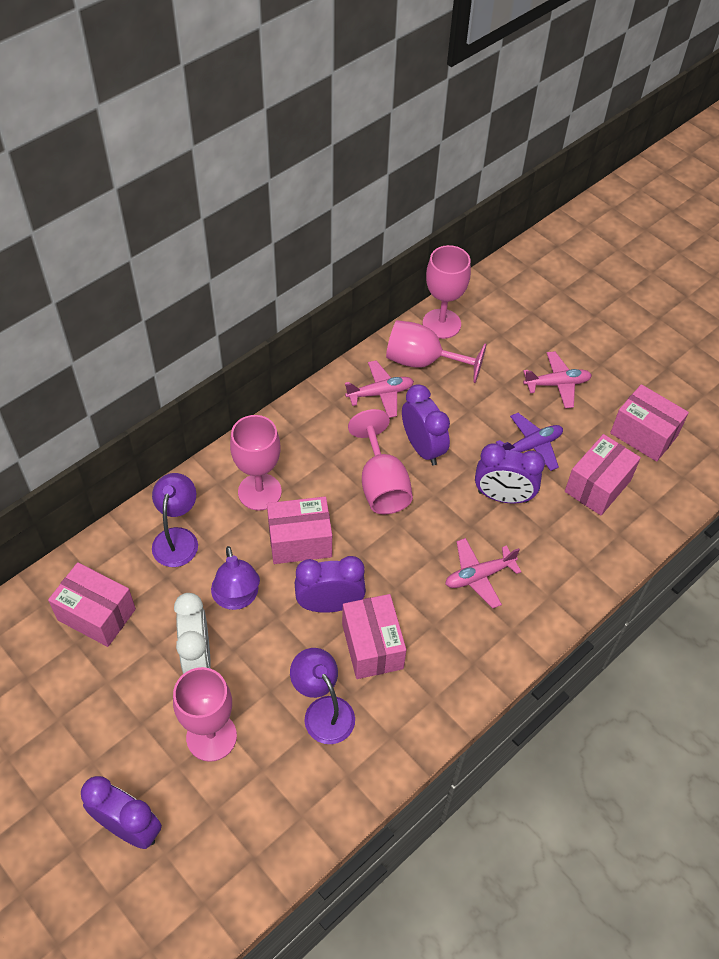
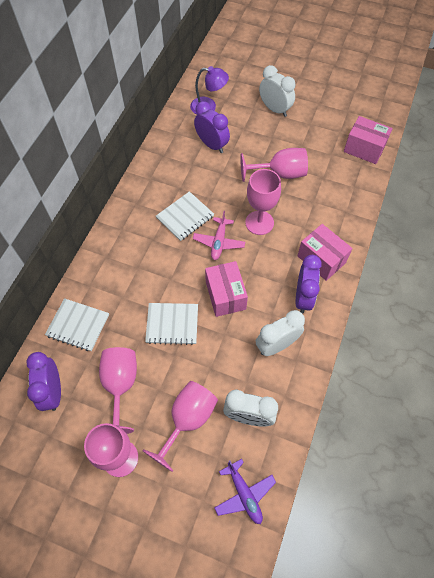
pink box: 5 -> 3
pink plane: 3 -> 1
purple clock: 4 -> 3
purple lamp: 3 -> 1
white clock: 1 -> 3
white notebook: 0 -> 3

